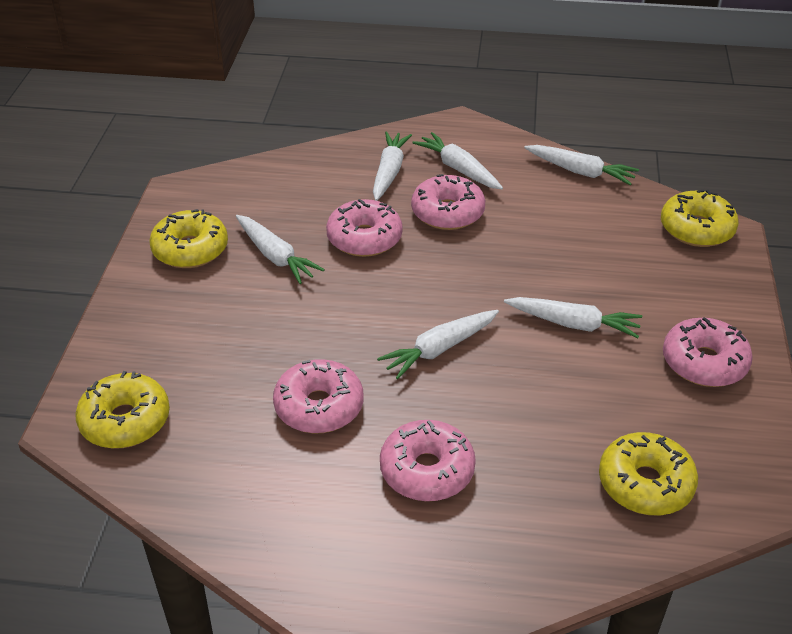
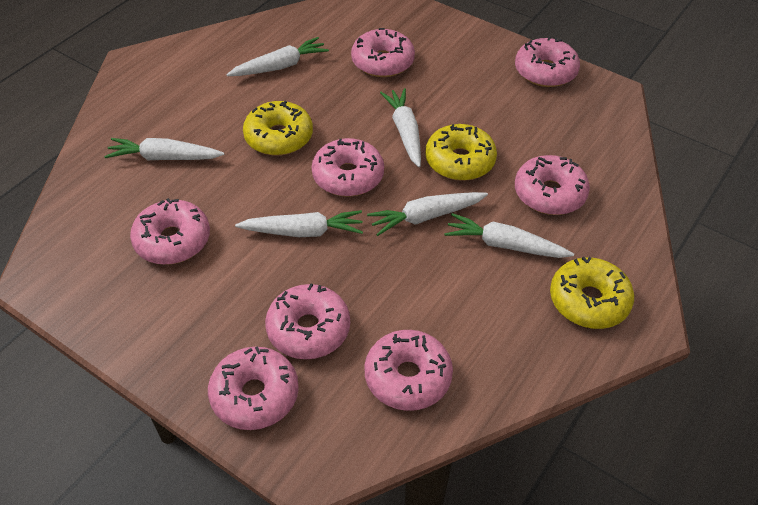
pink donut: 5 -> 8
yellow donut: 4 -> 3

